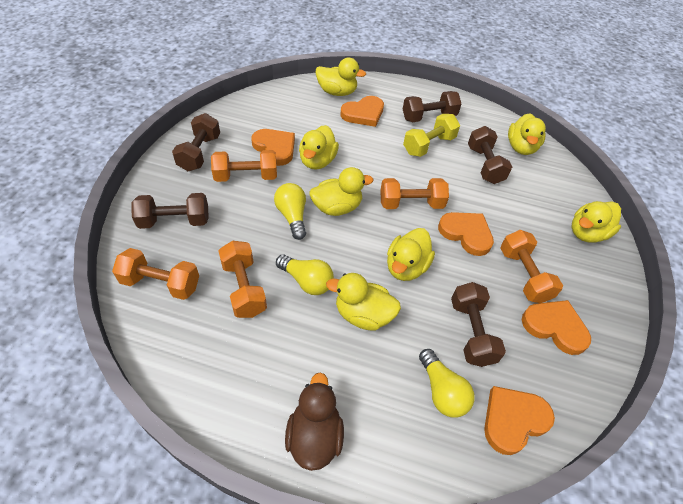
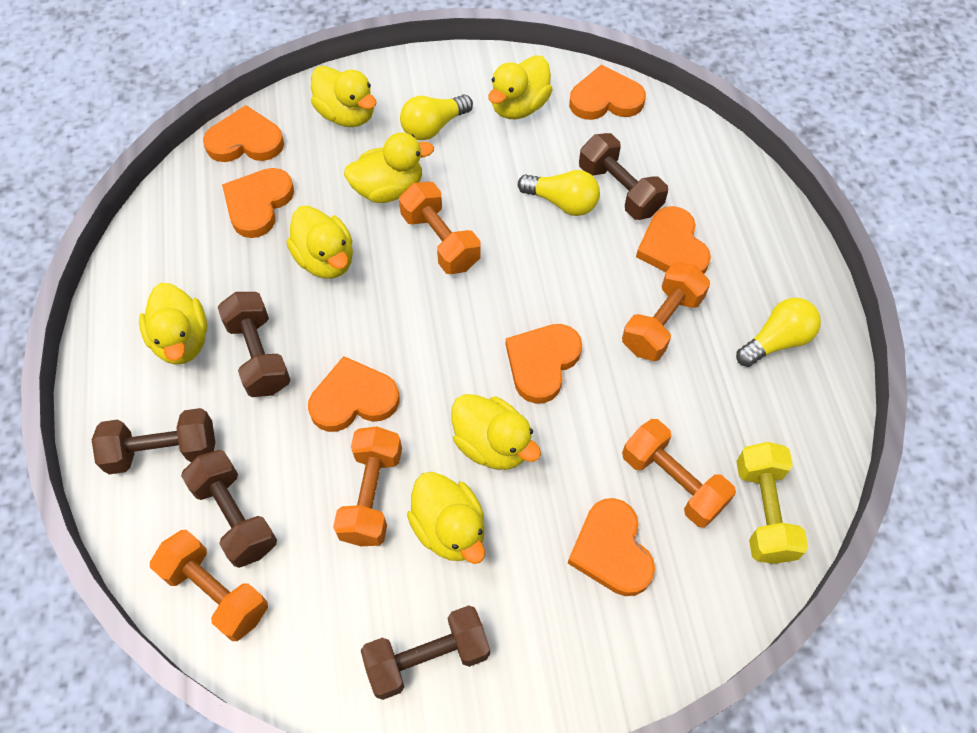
brown duck: 1 -> 0
orange heart: 5 -> 7

